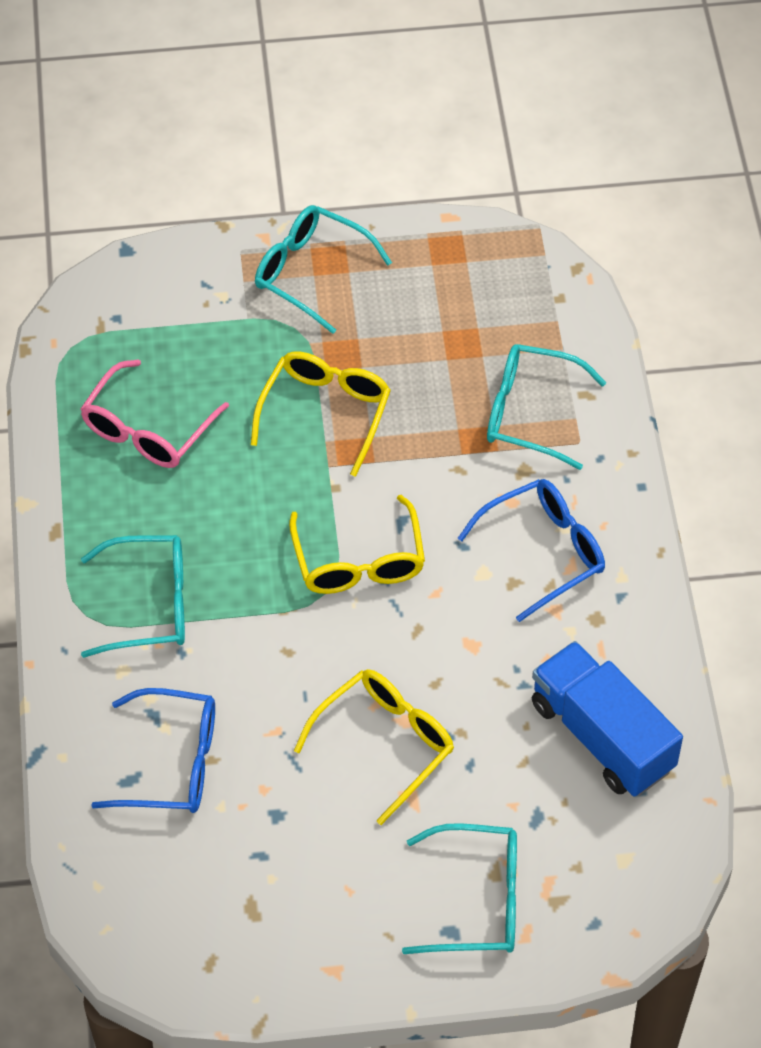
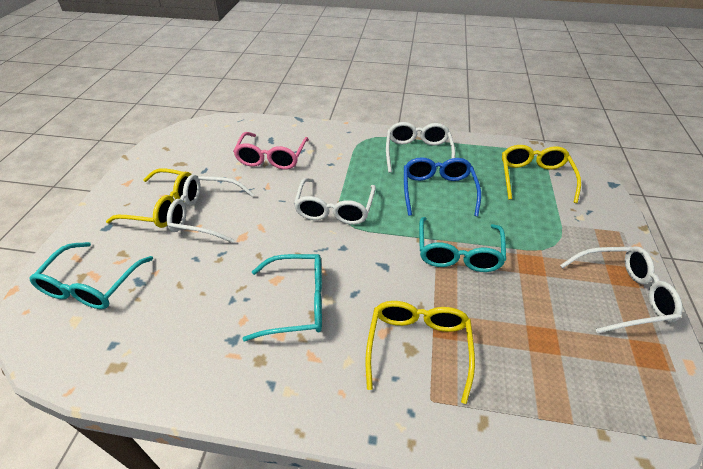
blue glasses: 2 -> 1
blue truck: 1 -> 0
turquoise glasses: 4 -> 3
white glasses: 0 -> 4

